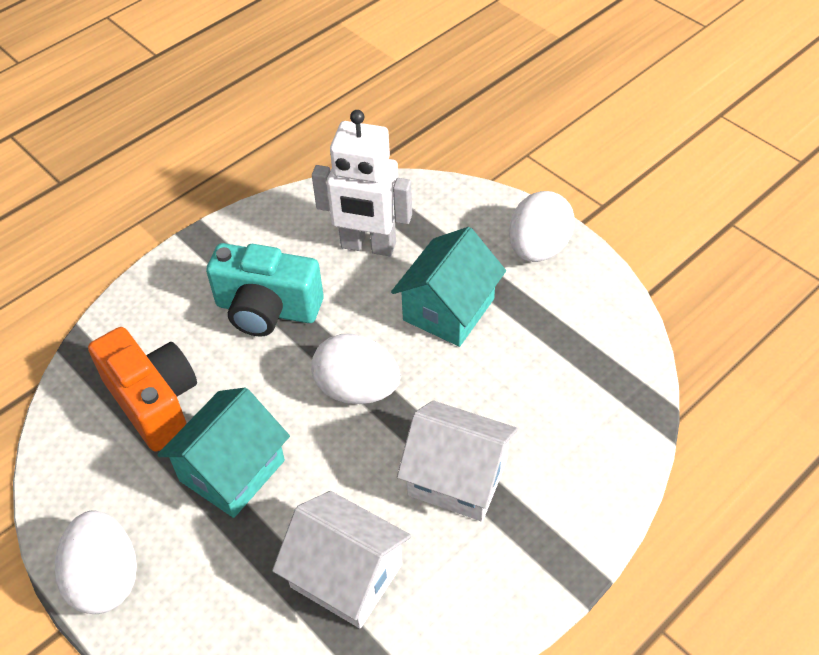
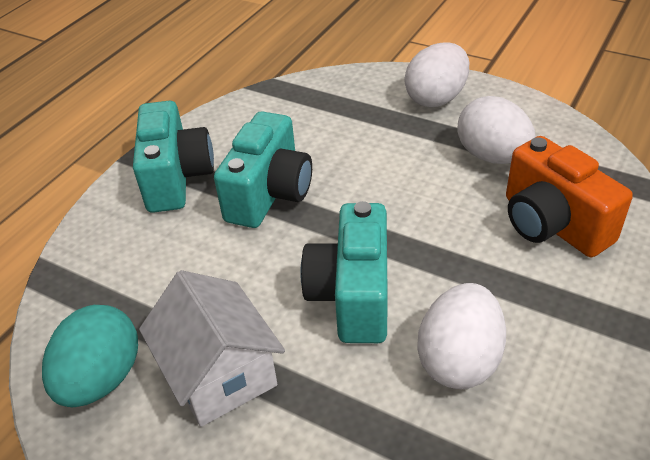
turquoise camera: 1 -> 3
turquoise egg: 0 -> 1
turquoise house: 2 -> 0
white house: 2 -> 1
white robot: 1 -> 0

